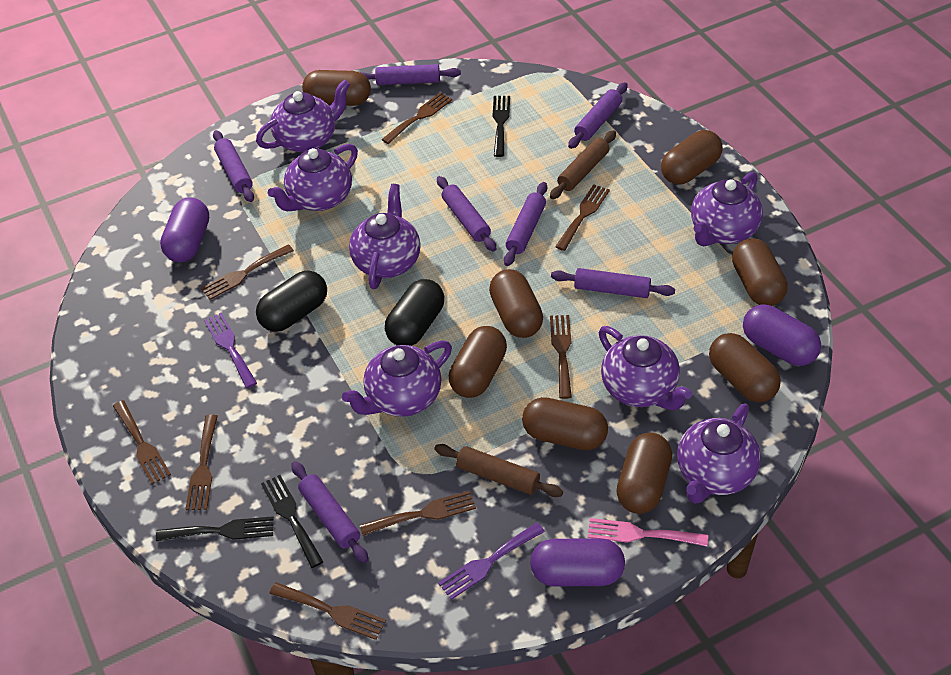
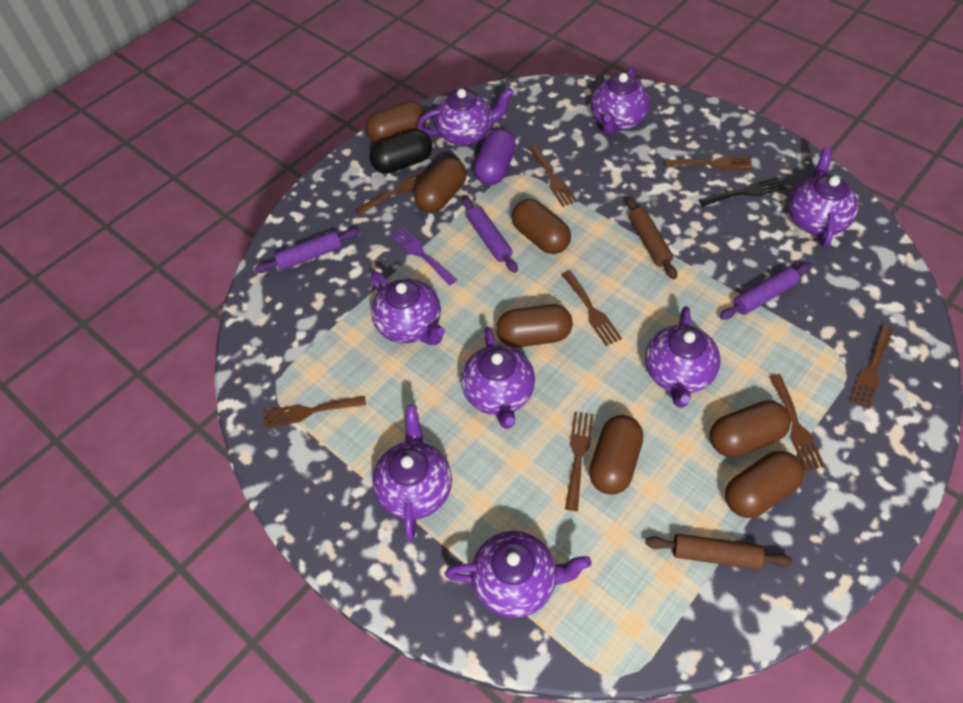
black capsule: 2 -> 1
black fork: 3 -> 1
brown capsule: 8 -> 7
pink fork: 1 -> 0
purple capsule: 3 -> 1
purple fork: 2 -> 1
purple rolling pin: 7 -> 3
purple teapot: 7 -> 8

